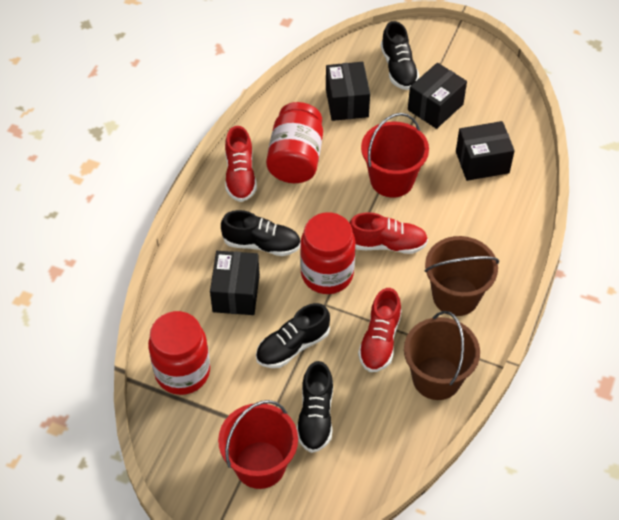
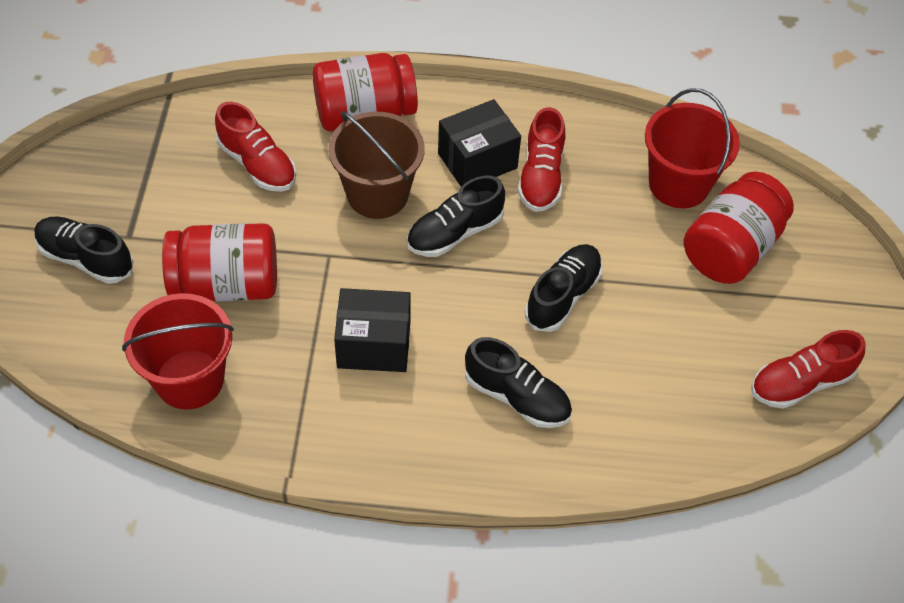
black box: 4 -> 2
brown bucket: 2 -> 1

